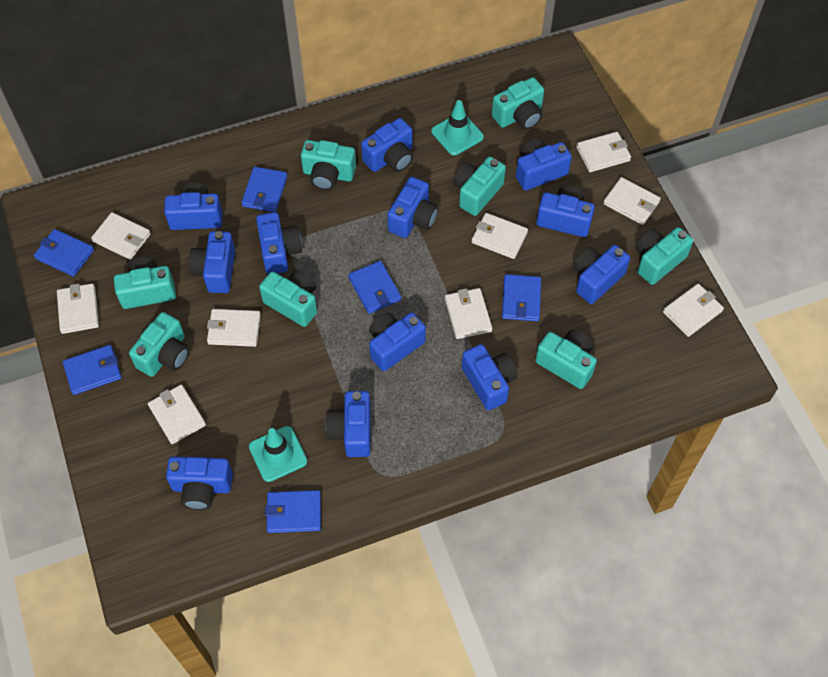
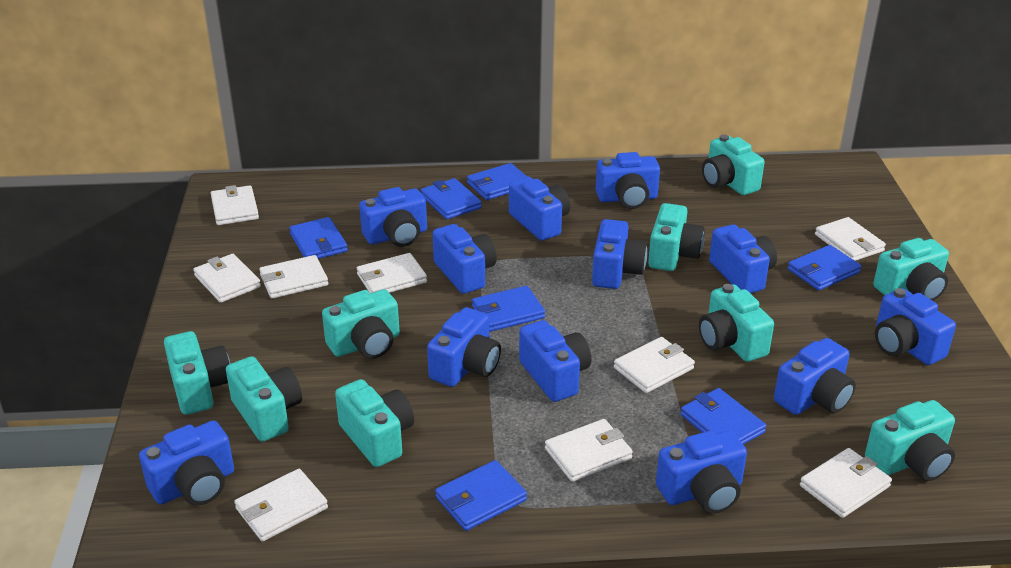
blue wallet: 6 -> 7
turquoise camera: 8 -> 9
turquoise traffic cone: 2 -> 0

